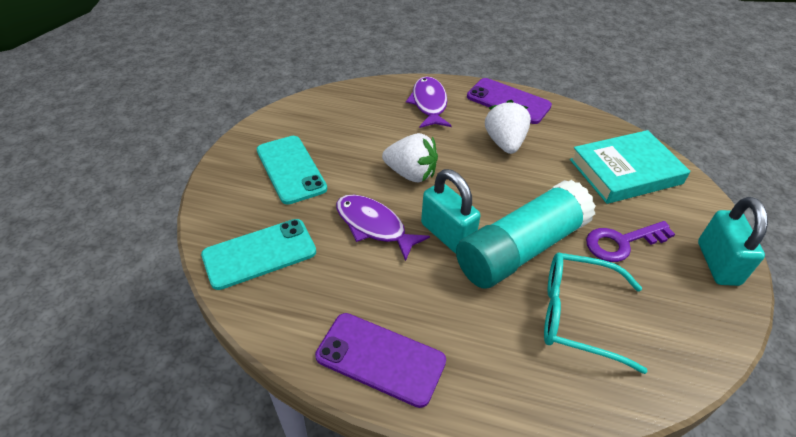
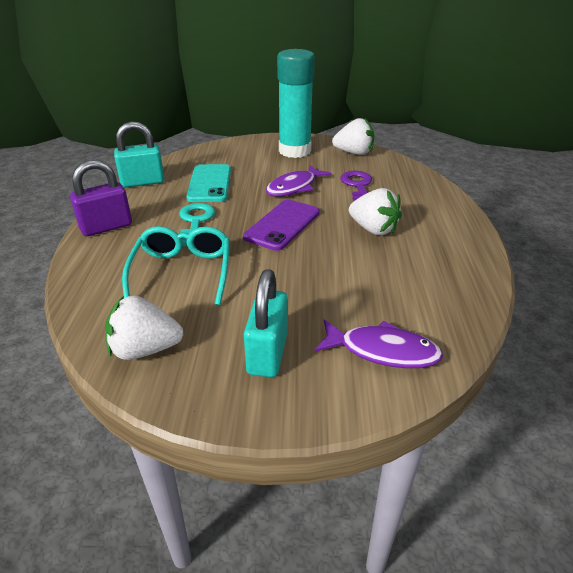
purple padlock: 0 -> 1
purple phone: 2 -> 1
turquoise book: 1 -> 0
turquoise key: 0 -> 1
turquoise phone: 2 -> 1
white strawberry: 2 -> 3

